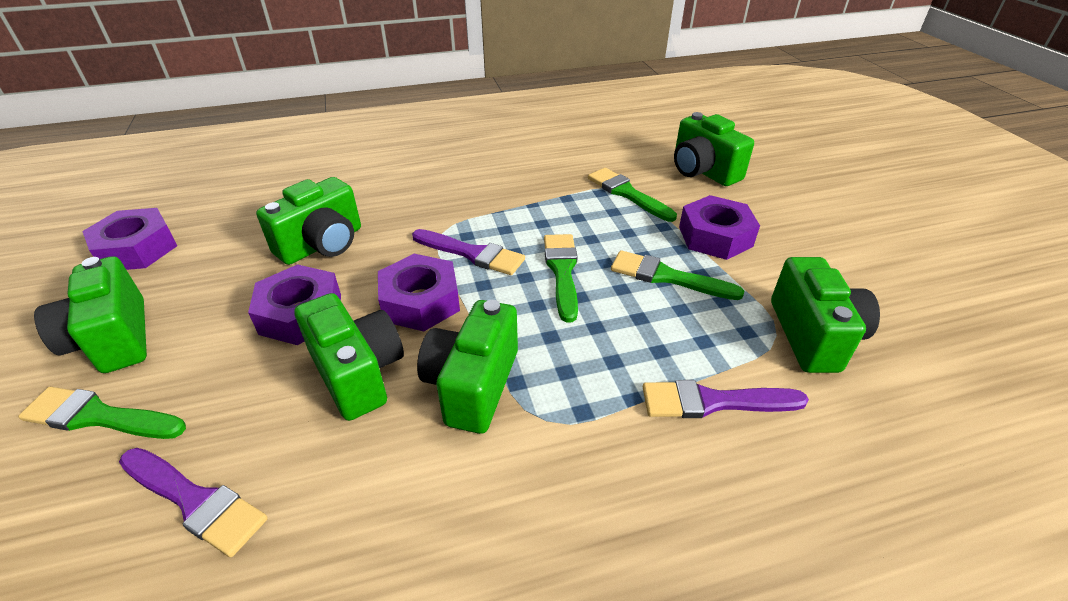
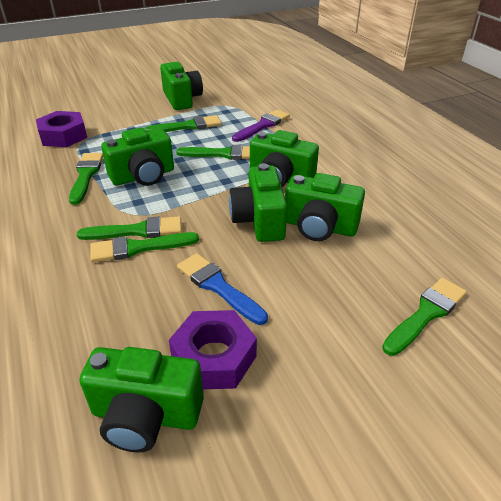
blue brush: 0 -> 1
green brush: 4 -> 6
purple brush: 3 -> 1
purple nut: 4 -> 2

